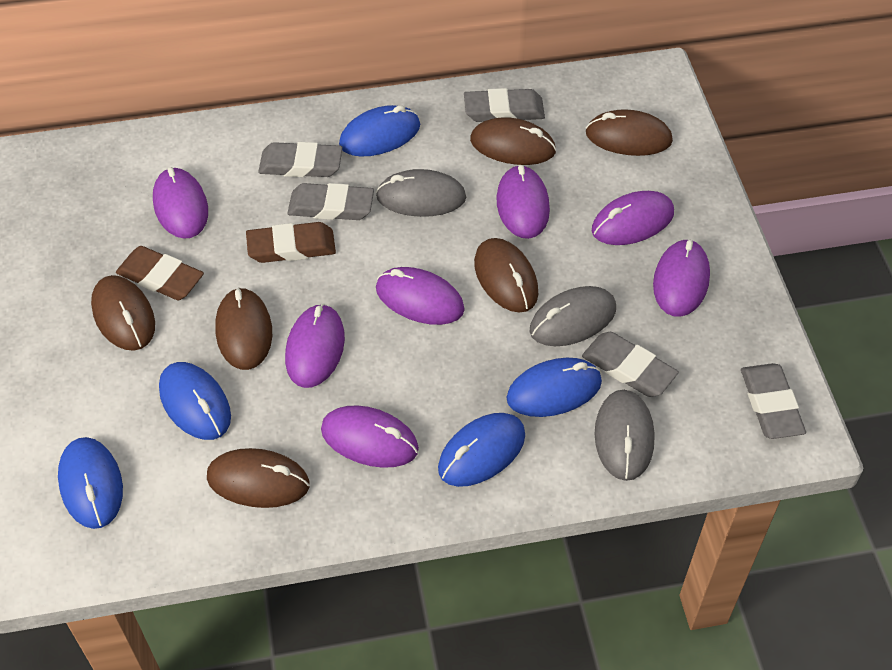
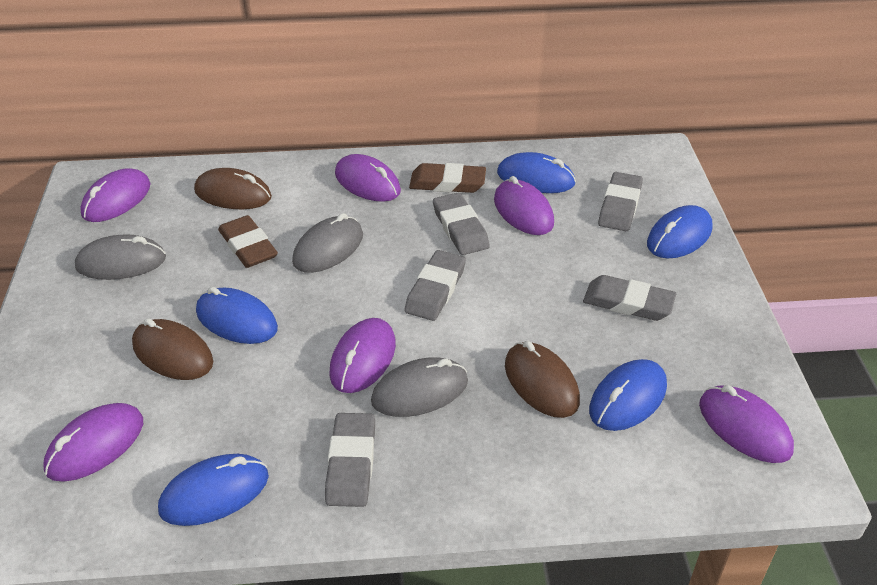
brown mouse: 6 -> 3
purple mouse: 7 -> 6

